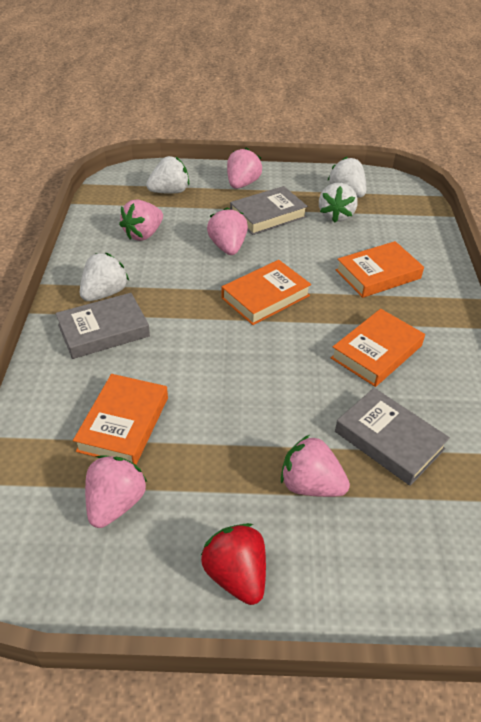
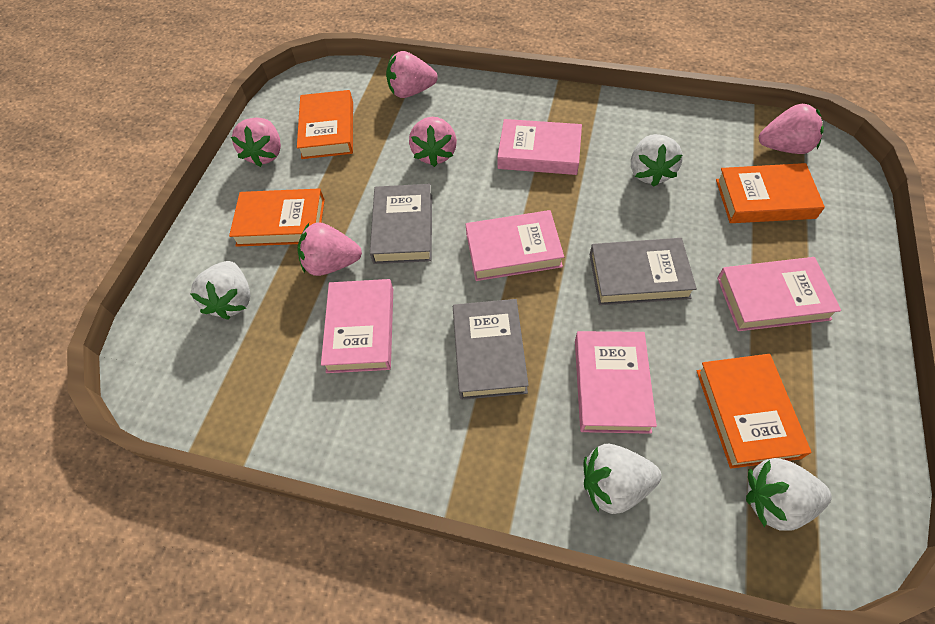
pink book: 0 -> 5
red strawberry: 1 -> 0

